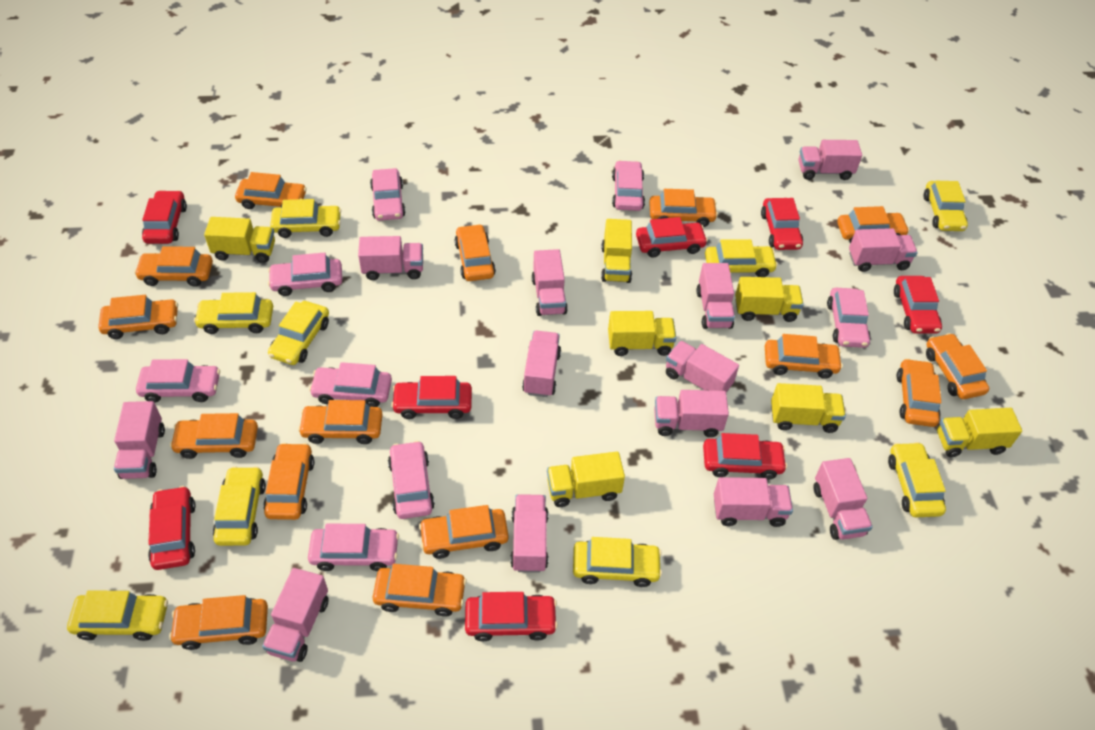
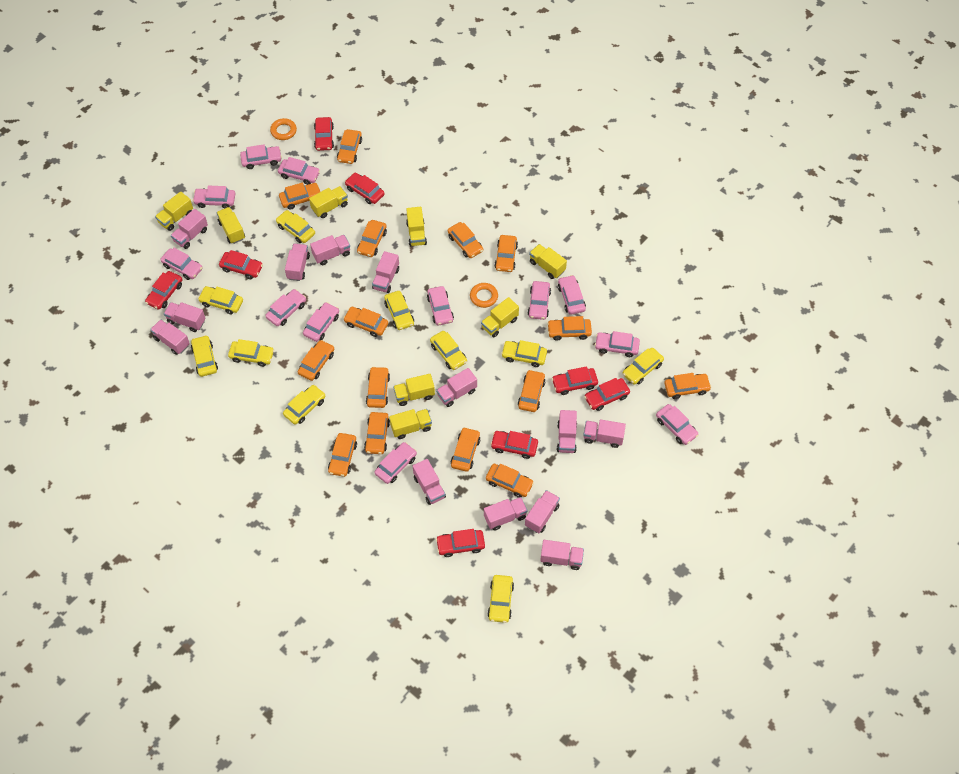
orange ring: 0 -> 2
pink car: 8 -> 12
yellow car: 9 -> 10
yellow truck: 7 -> 8

